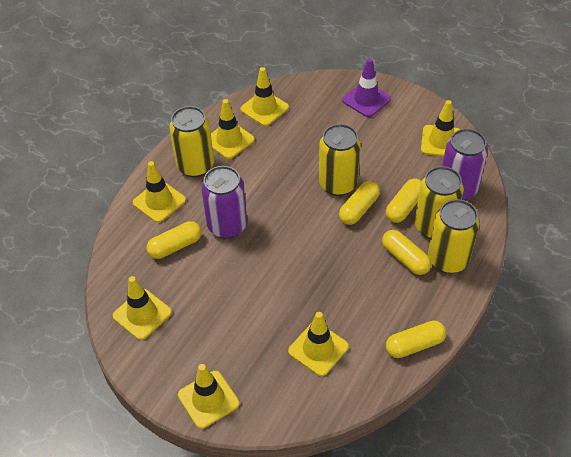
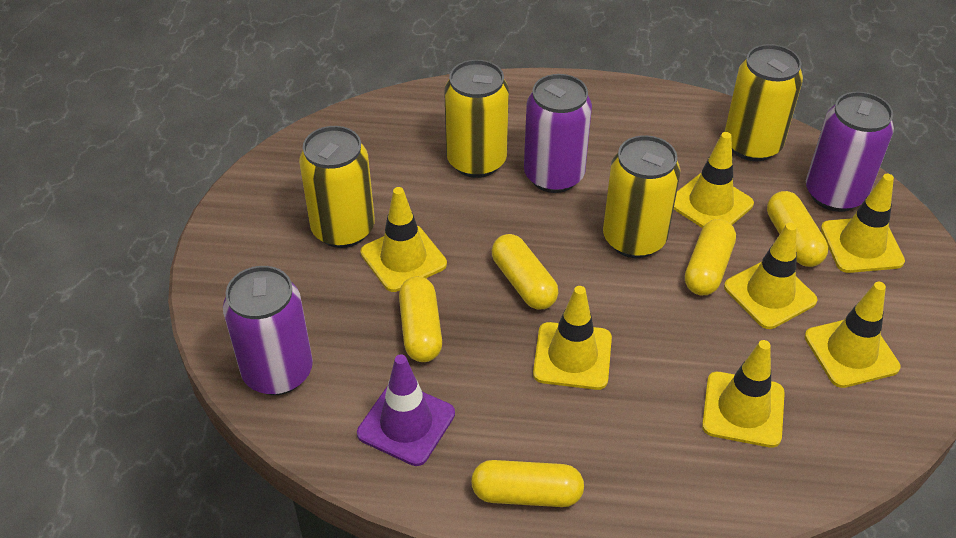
purple can: 2 -> 3

